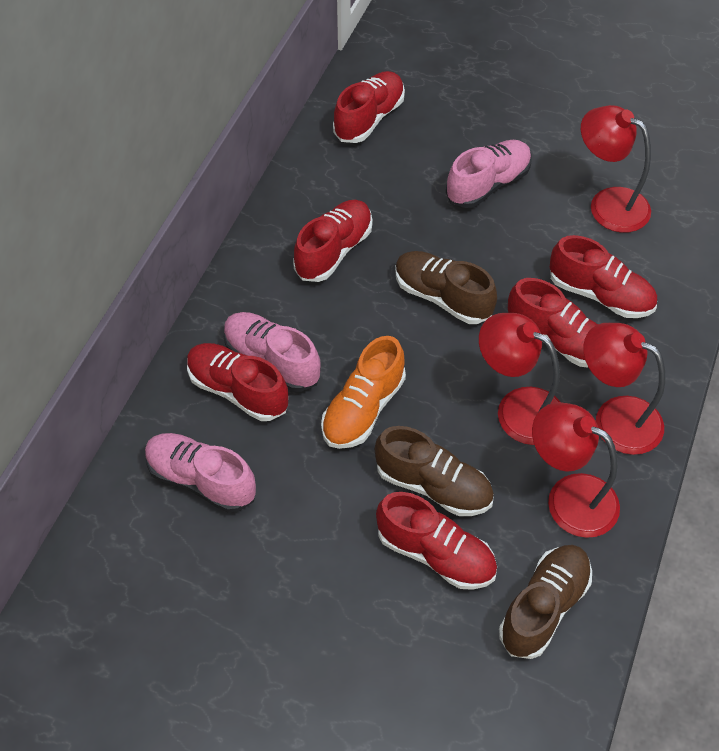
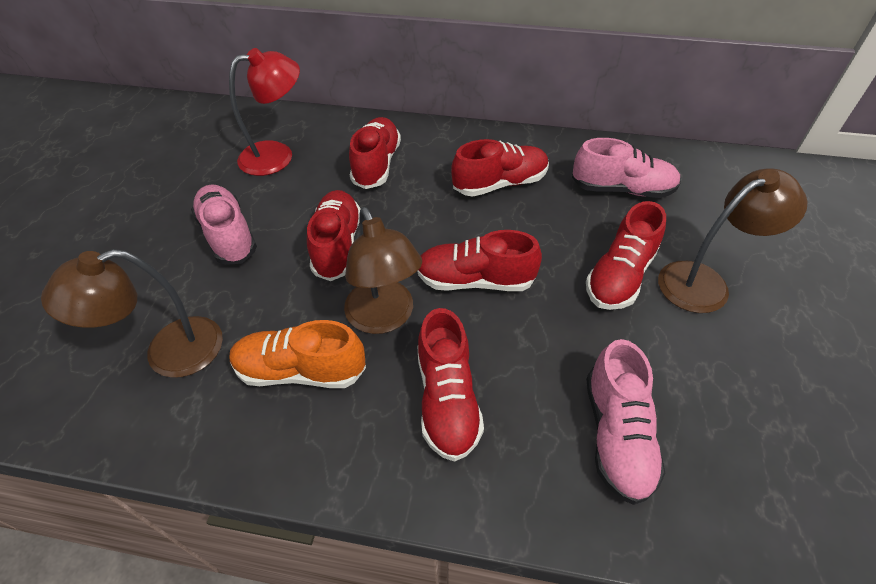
brown lamp: 0 -> 3
brown shoe: 3 -> 0
red lamp: 4 -> 1

